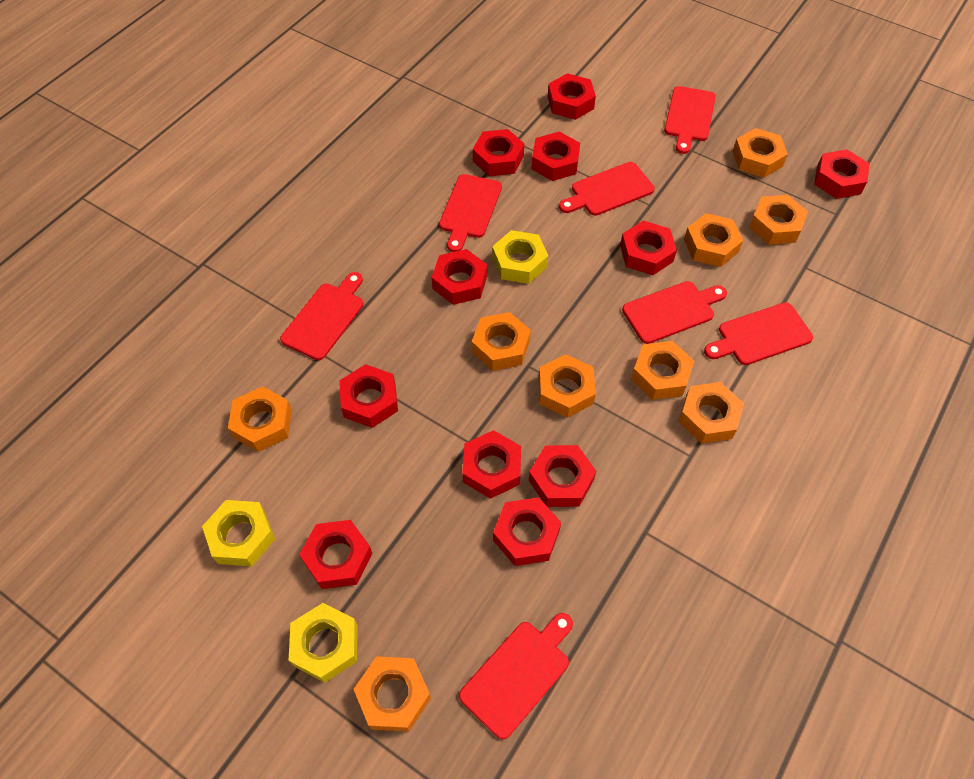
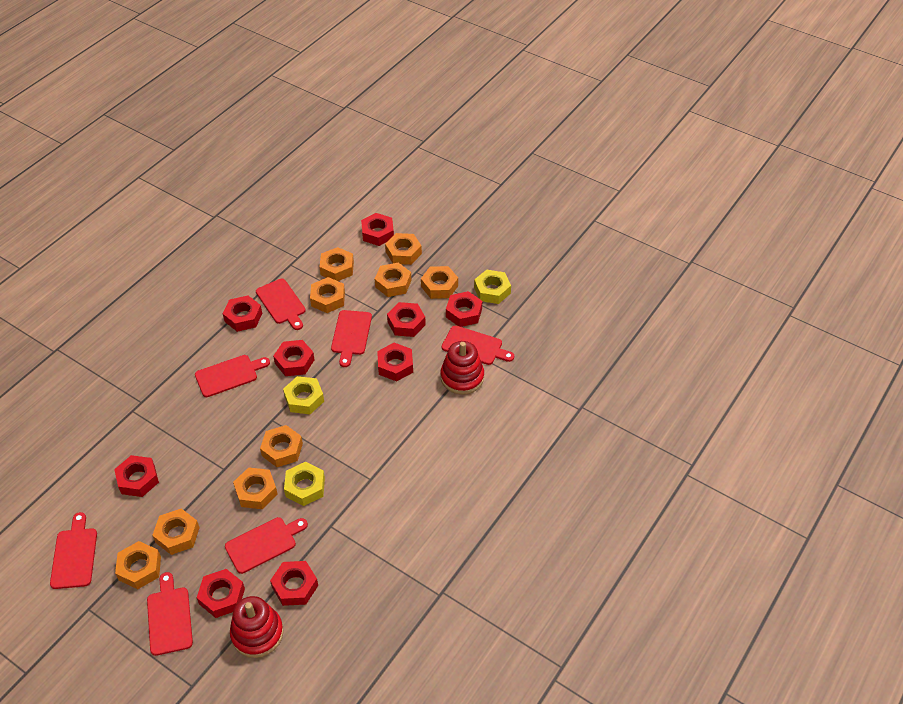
red nut: 11 -> 9
red stacking toy: 0 -> 2

